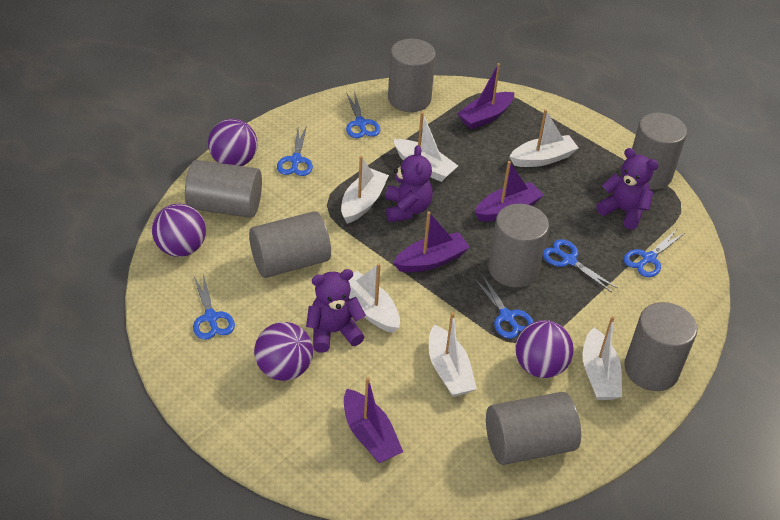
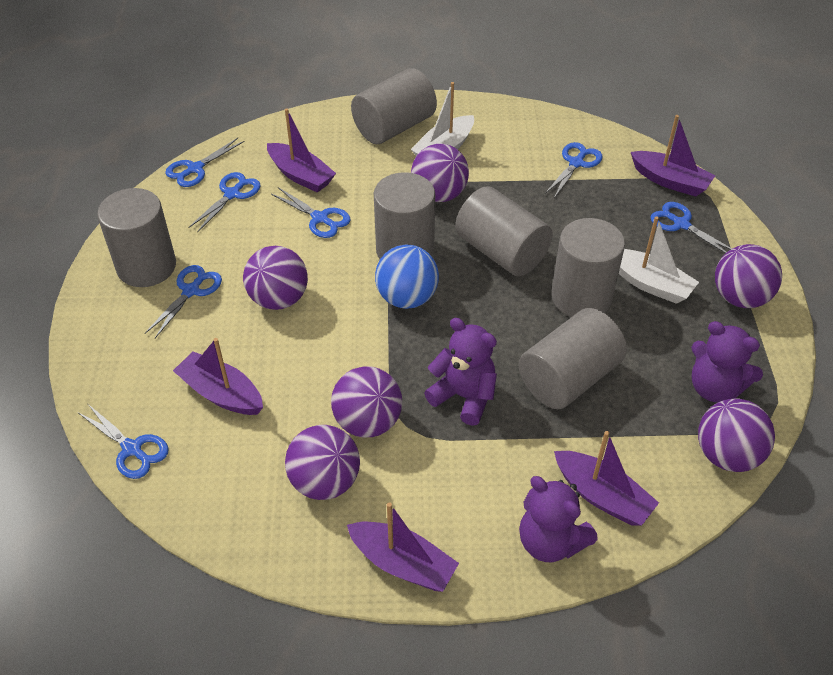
blue ball: 0 -> 1
blue scissors: 6 -> 7
grey cylinder: 7 -> 6
purple ball: 4 -> 6
purple boat: 4 -> 5
white boat: 6 -> 2

